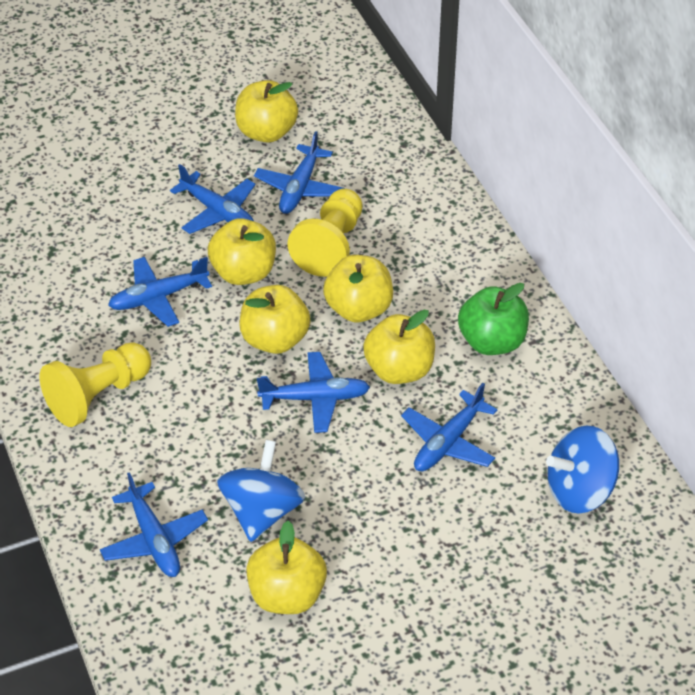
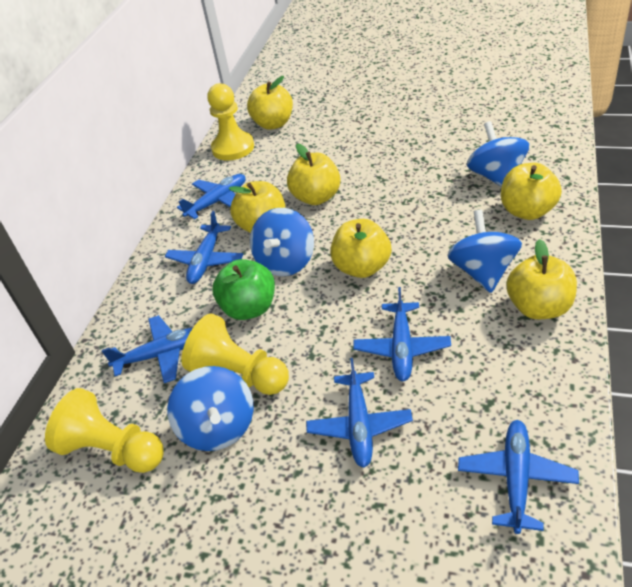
blue spinning top: 2 -> 4
yellow pawn: 2 -> 3

